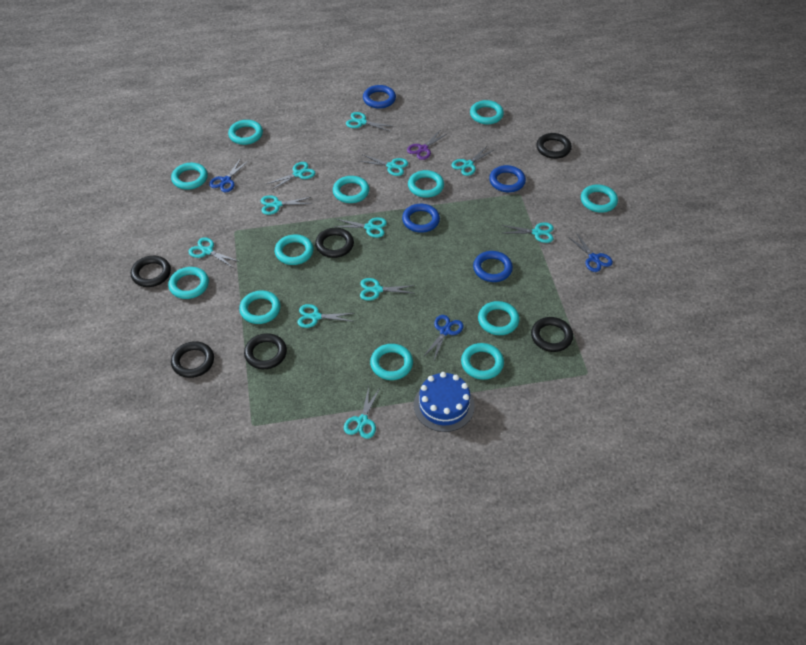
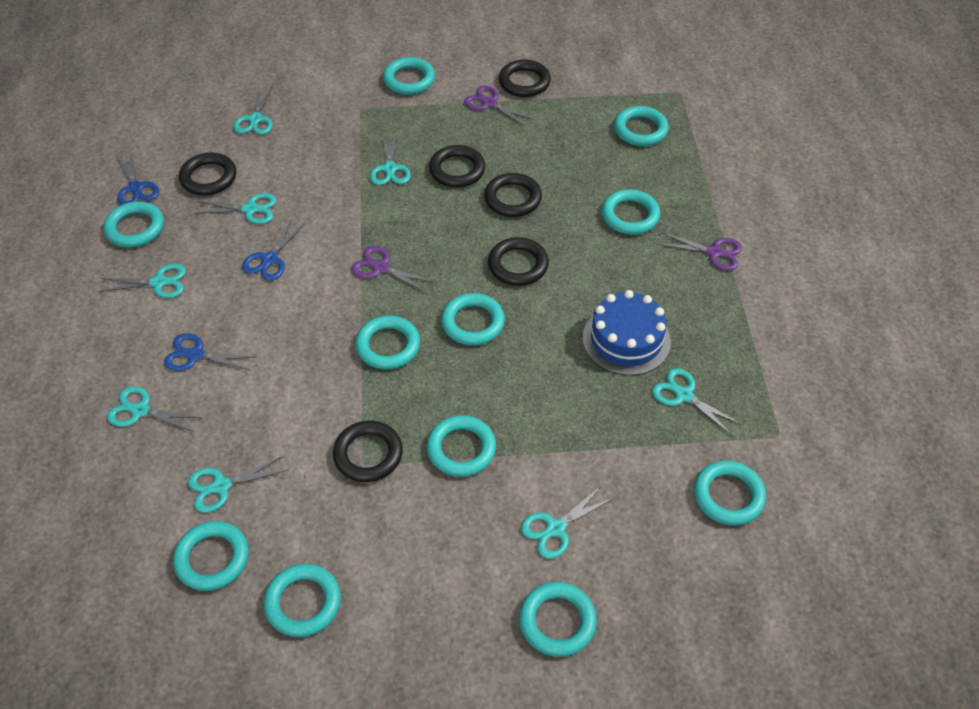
blue ring: 4 -> 0
purple scissors: 1 -> 3
turquoise ring: 12 -> 11
turquoise scissors: 11 -> 8

